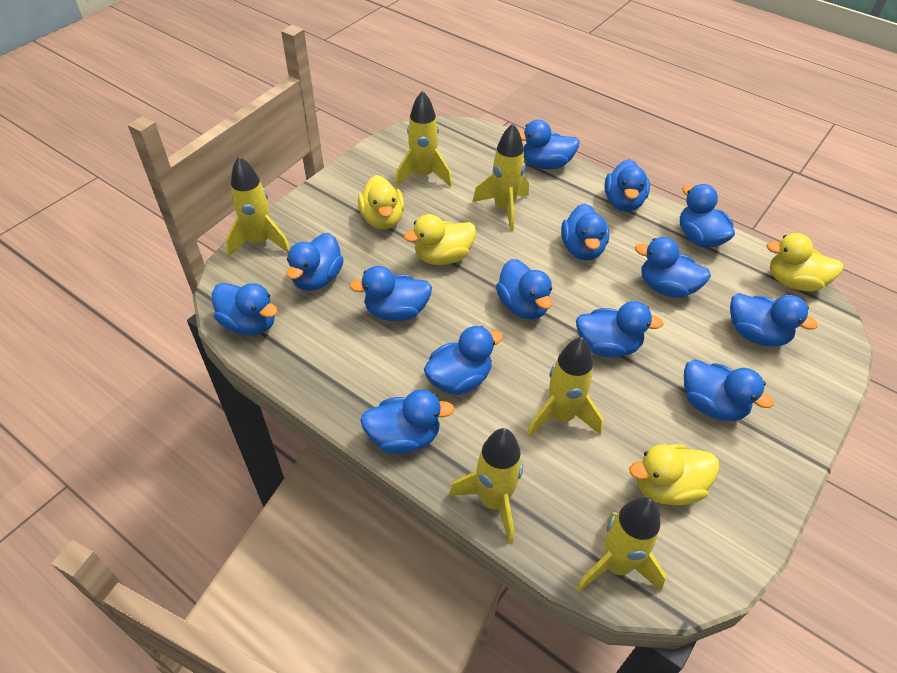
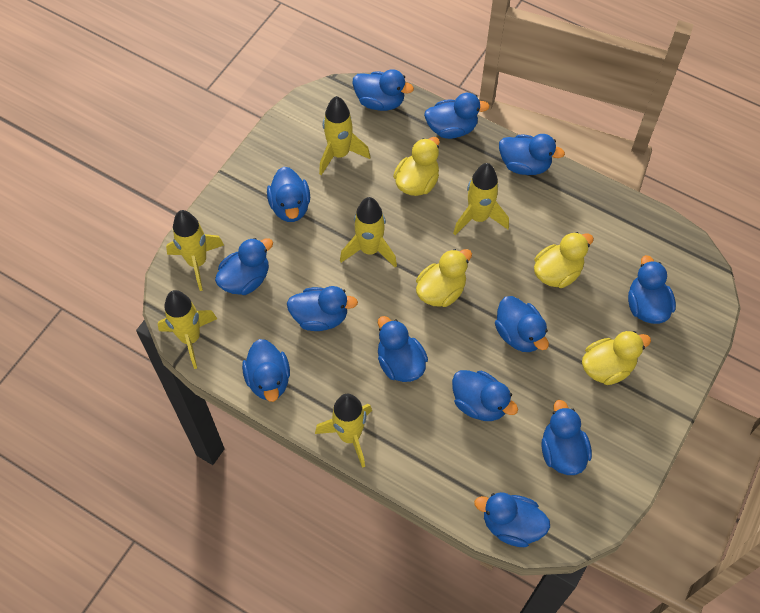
blue duck: 14 -> 13

